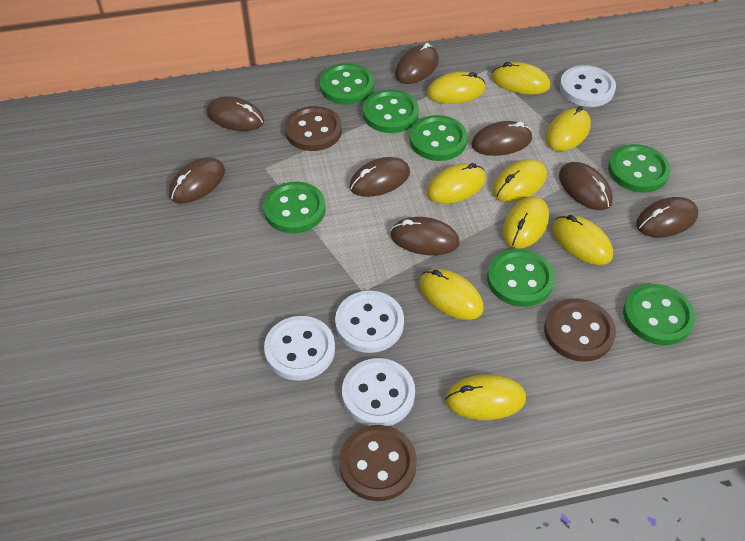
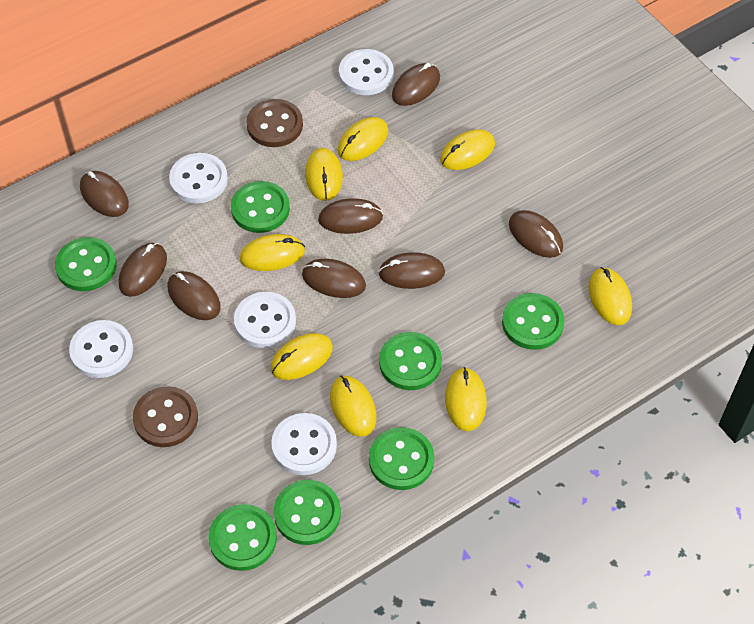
brown button: 3 -> 2
white button: 4 -> 5
yellow mouse: 9 -> 8

